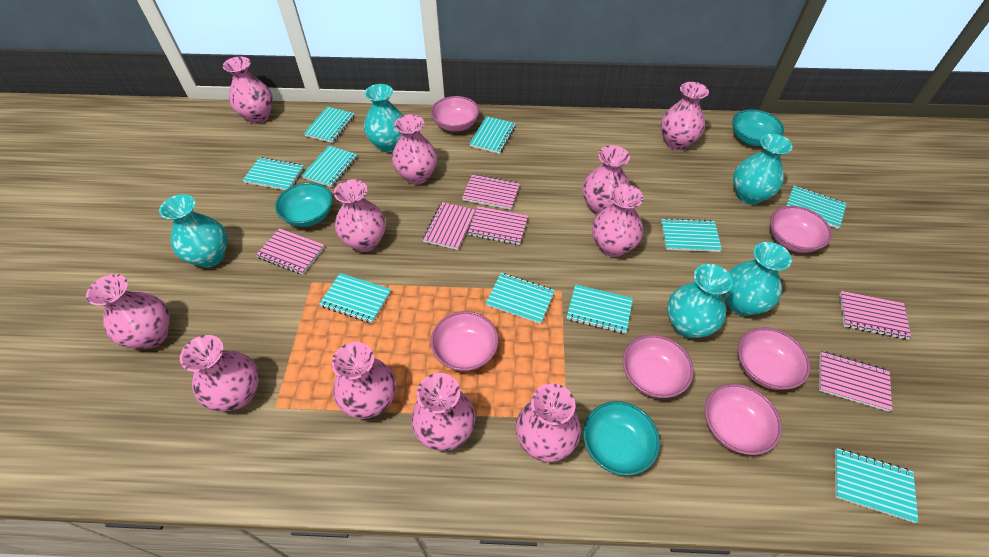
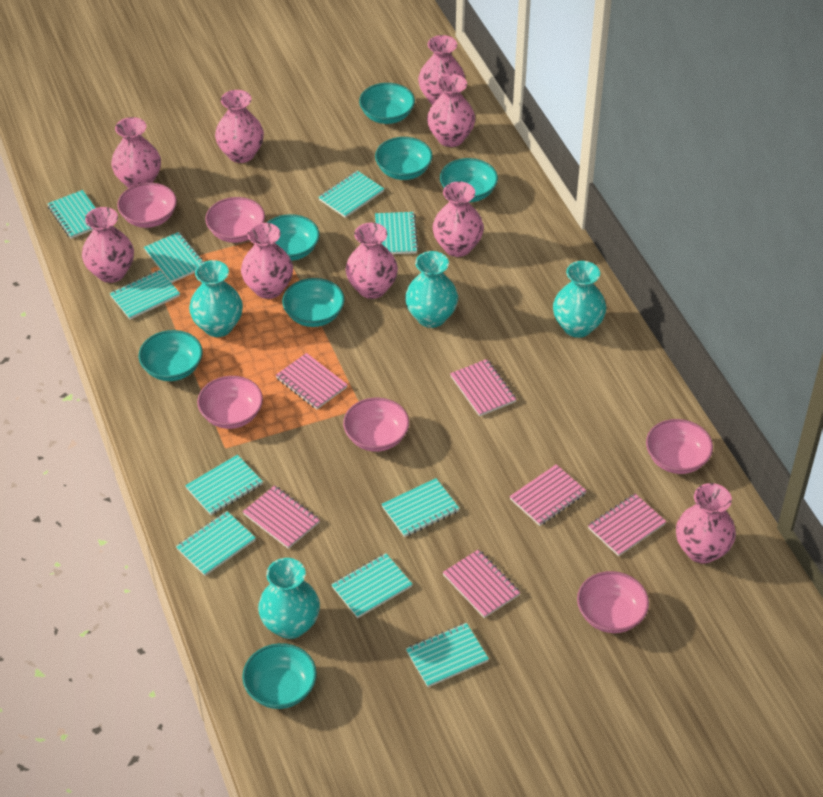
pink vase: 11 -> 9
turquoise bowl: 3 -> 7
turquoise vase: 5 -> 4

